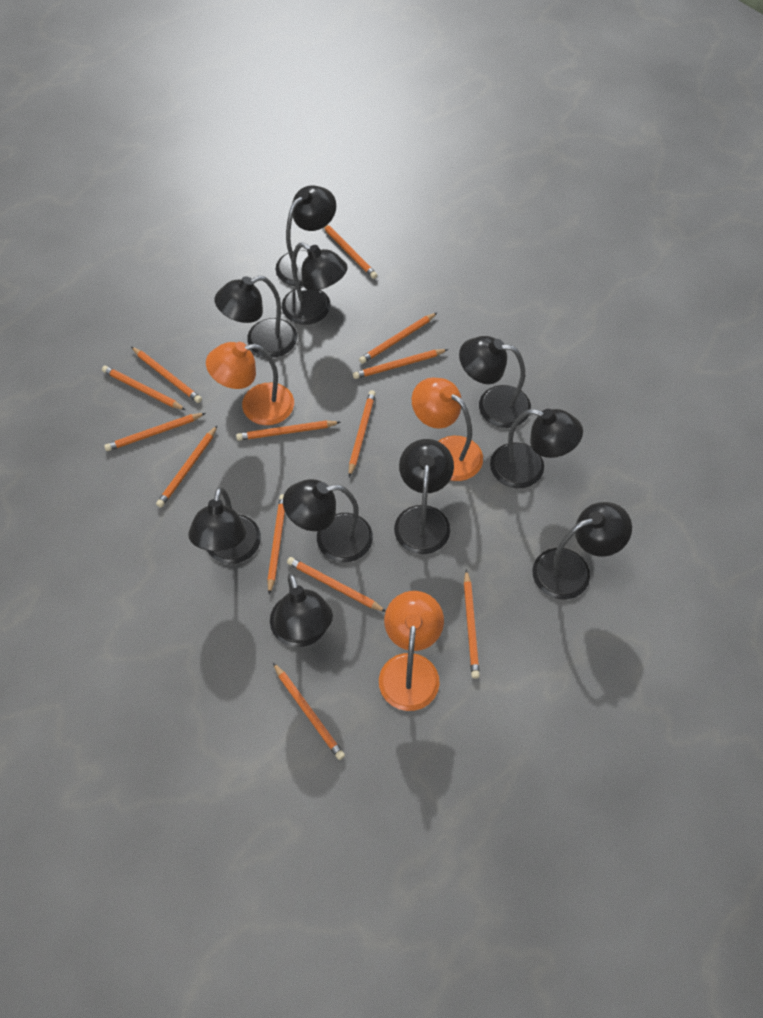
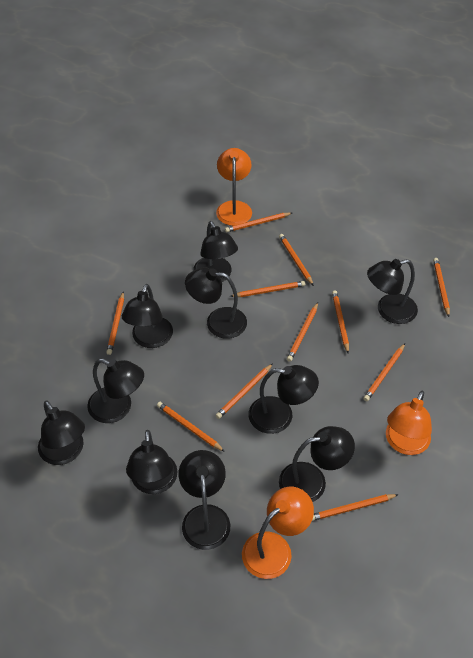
orange pencil: 13 -> 11

